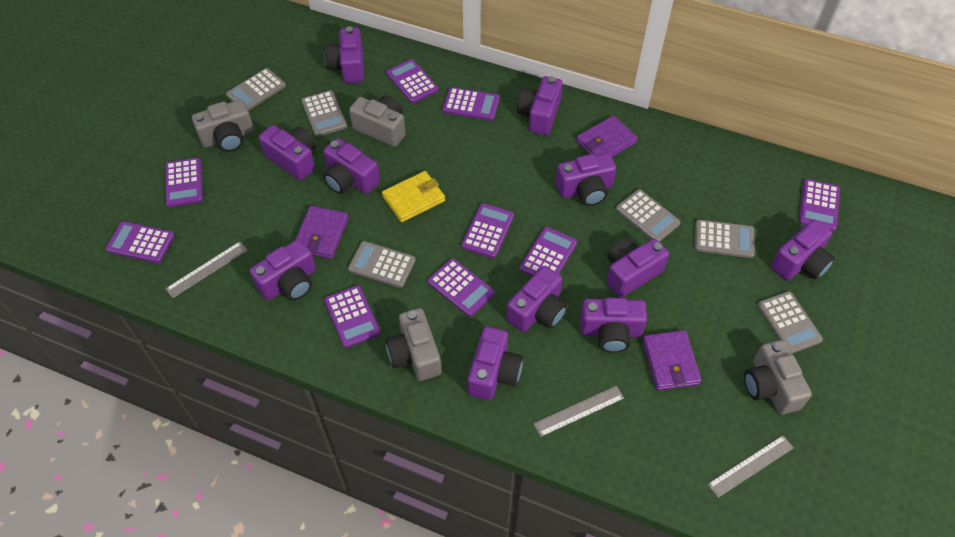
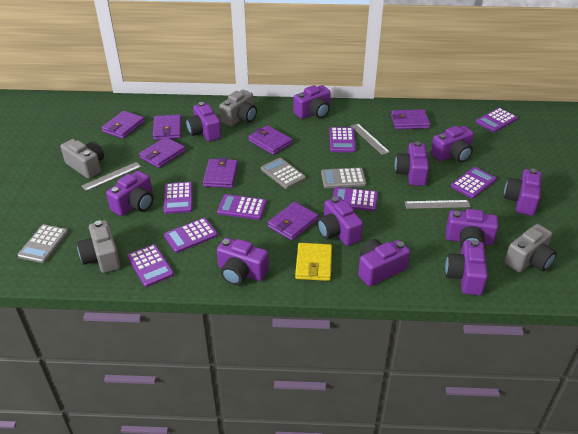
grey calculator: 6 -> 3
purple calculator: 9 -> 8
purple wallet: 3 -> 7

